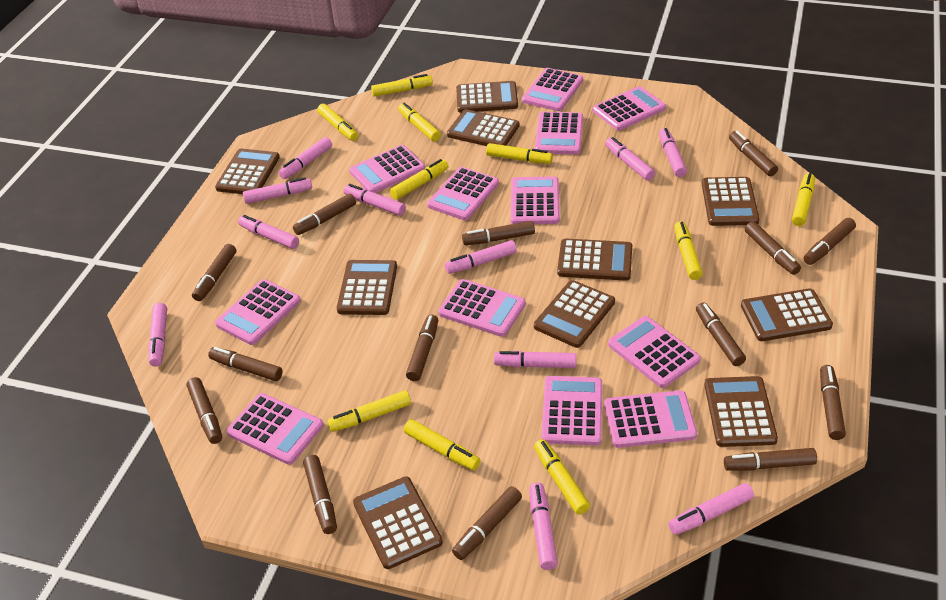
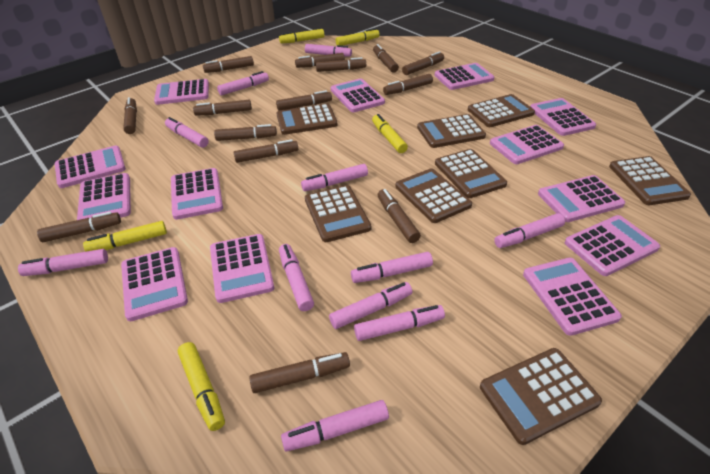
brown calculator: 10 -> 8
pink calculator: 12 -> 13
yellow marker: 10 -> 5

